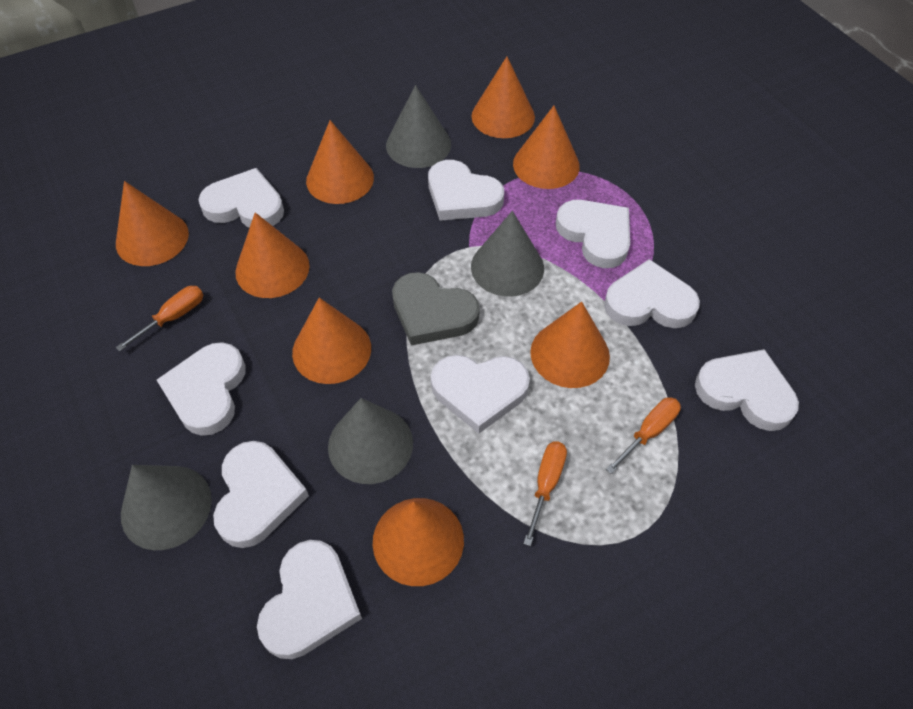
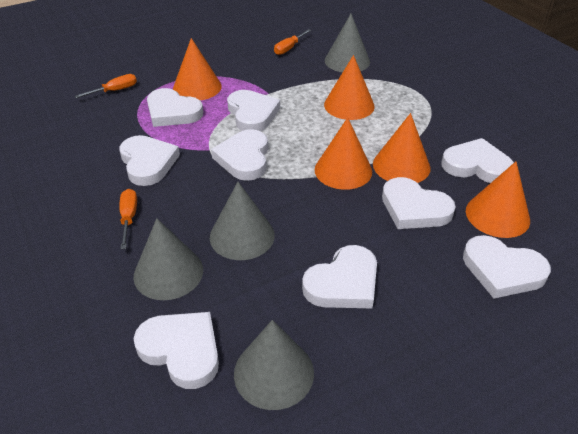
grey heart: 1 -> 0
orange cone: 8 -> 5

